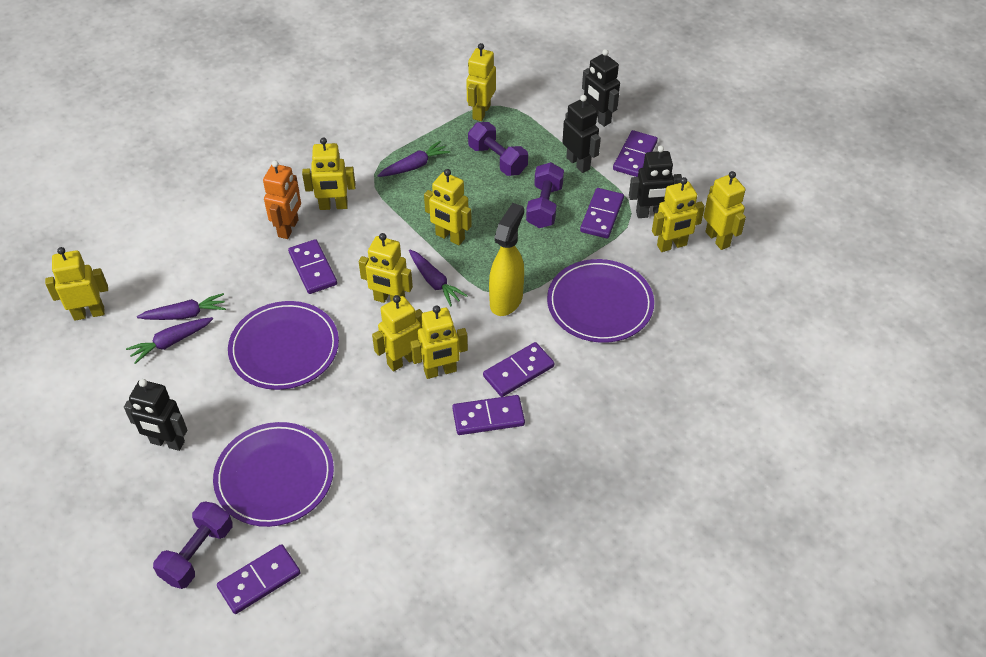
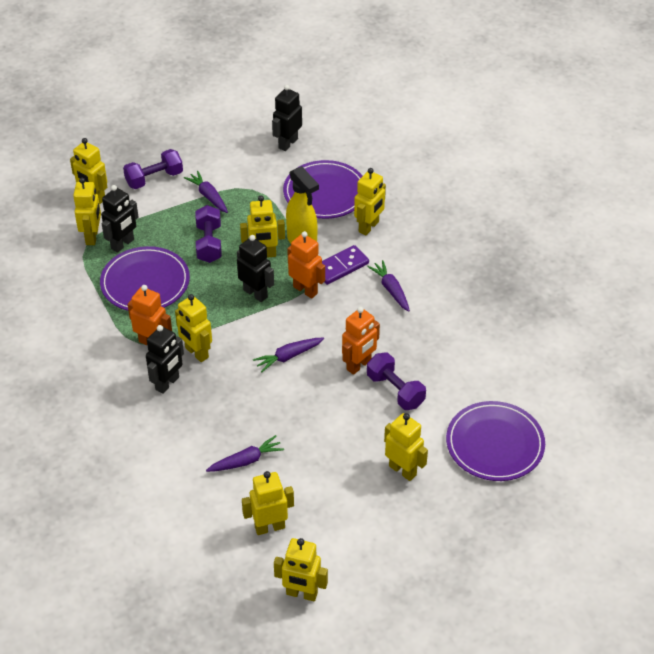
orange robot: 1 -> 3
purple domino: 6 -> 1
yellow robot: 9 -> 8

